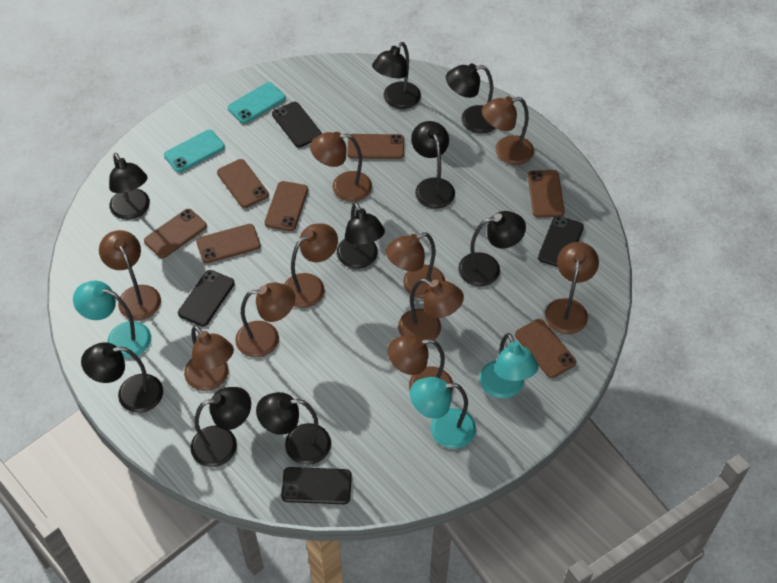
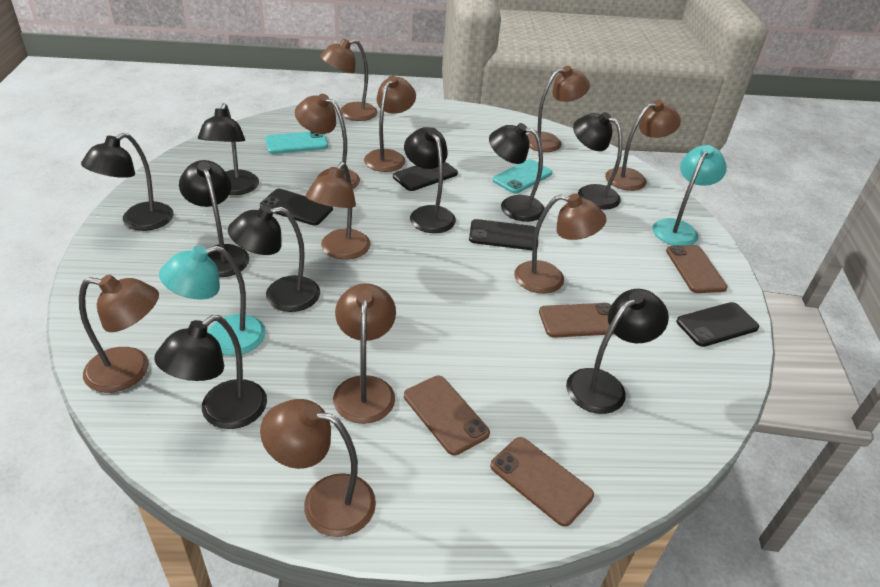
brown phone: 7 -> 4
turquoise lamp: 3 -> 2

